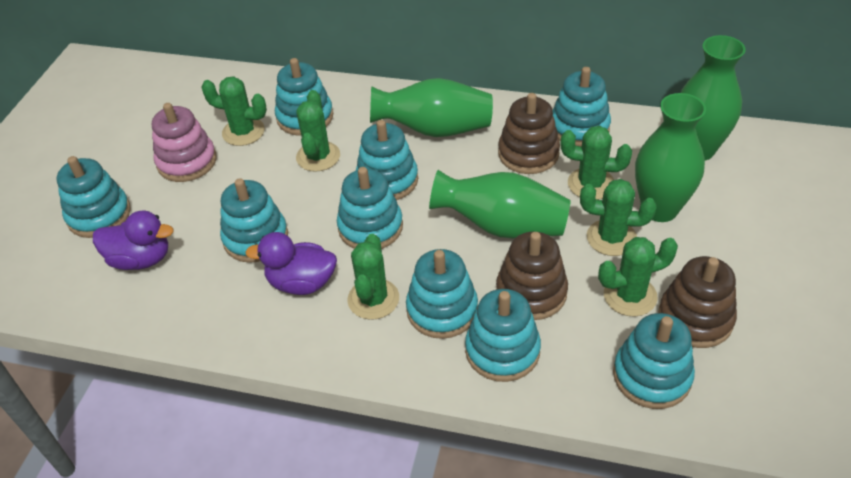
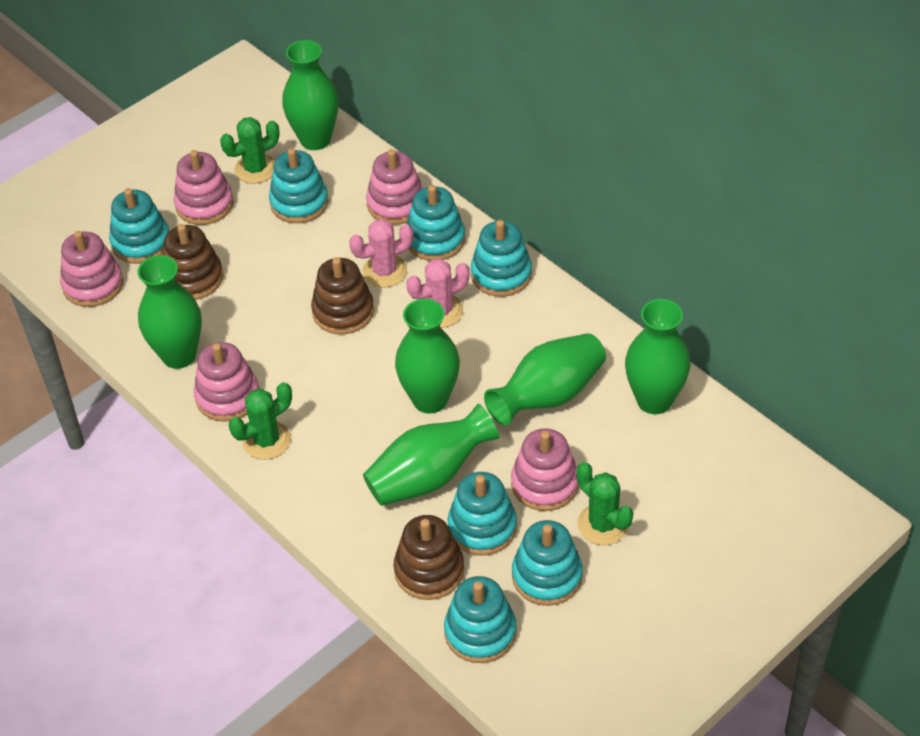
green cactus: 6 -> 3
green vase: 4 -> 6
pink cactus: 0 -> 2
pink stacking toy: 1 -> 5
purple duck: 2 -> 0
turquoise stacking toy: 9 -> 7

